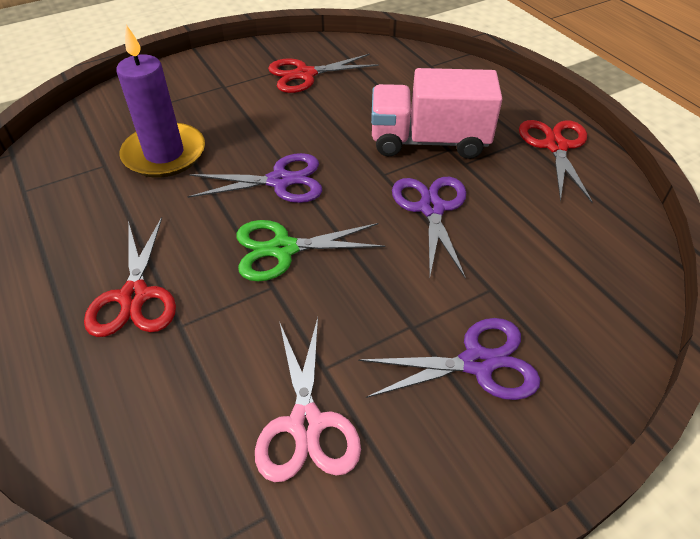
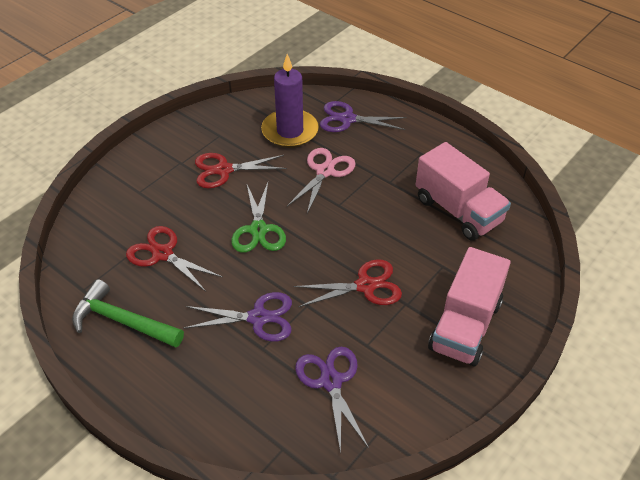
green hammer: 0 -> 1
pink truck: 1 -> 2

